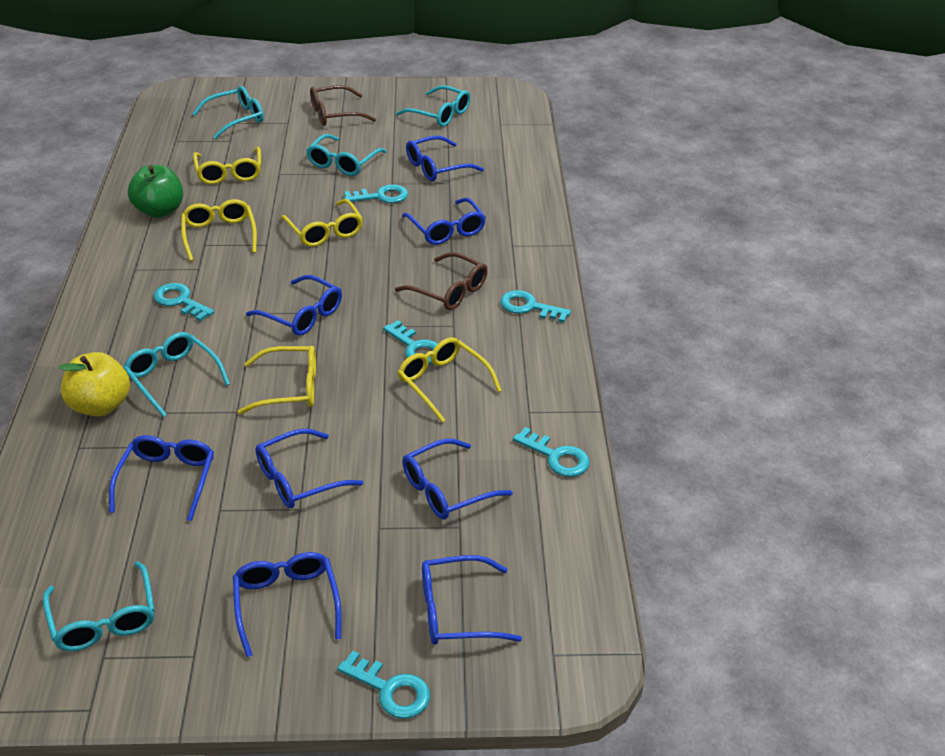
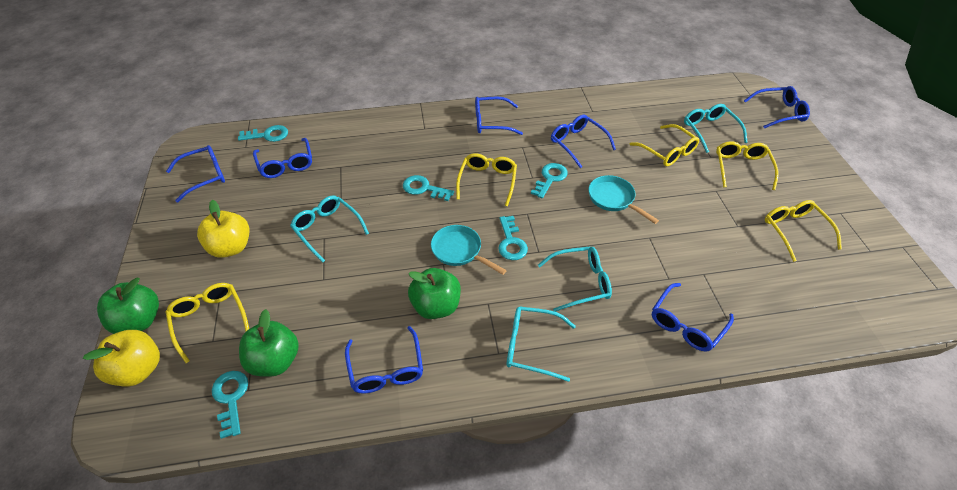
blue glasses: 8 -> 7
brown glasses: 2 -> 0
green apple: 1 -> 3
turquoise glasses: 5 -> 4
turquoise key: 6 -> 5
turquoise pan: 0 -> 2
yellow apple: 1 -> 2

